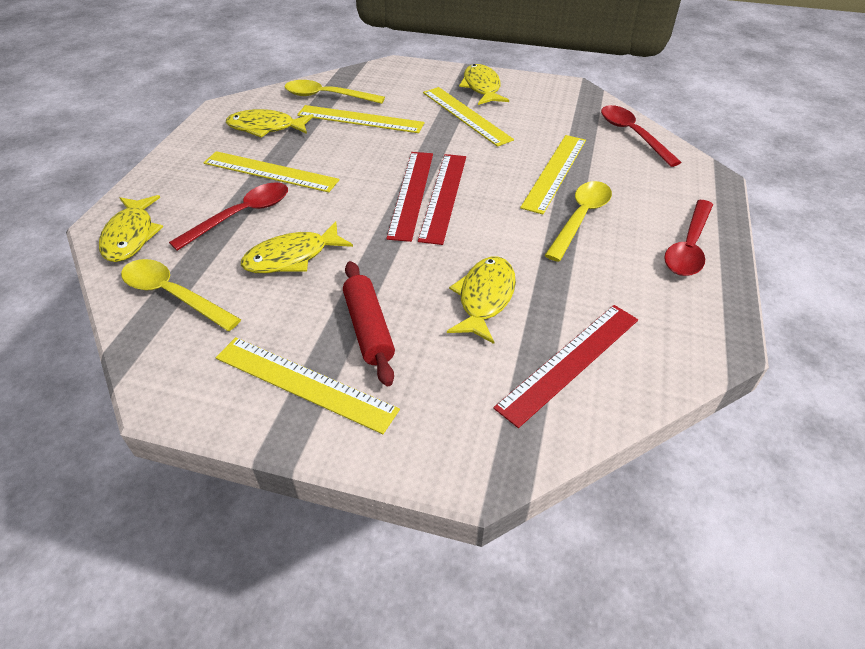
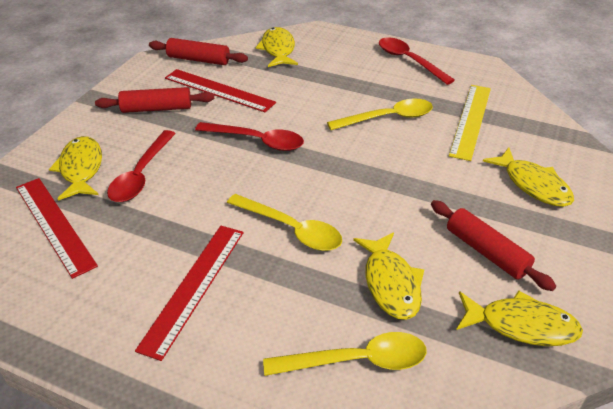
red rolling pin: 1 -> 3
yellow ruler: 5 -> 1

